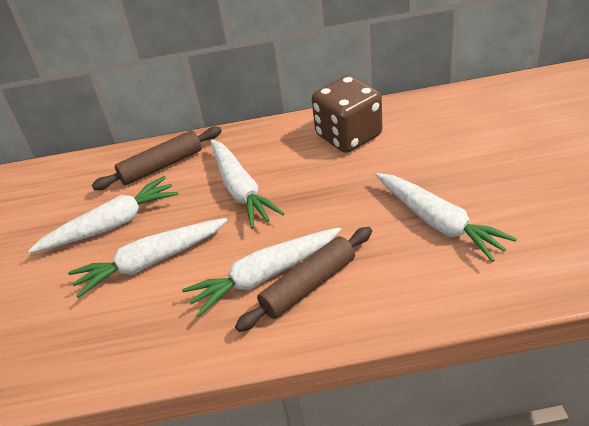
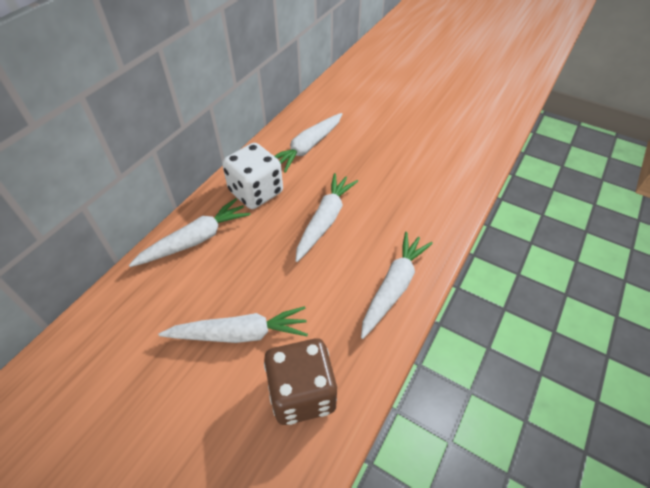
brown rolling pin: 2 -> 0
white dice: 0 -> 1

